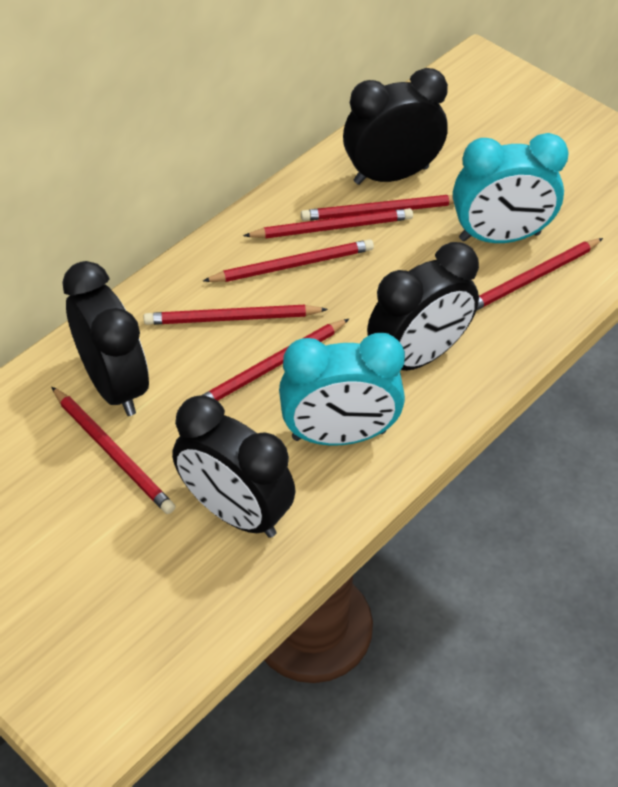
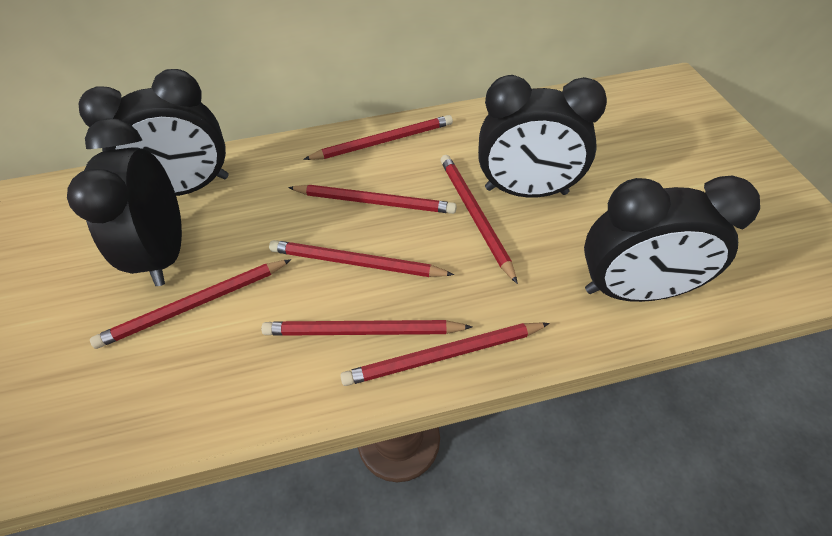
turquoise clock: 2 -> 0

